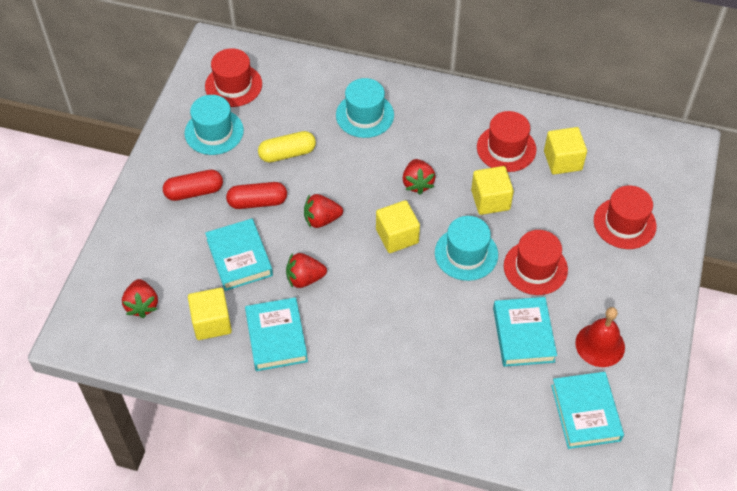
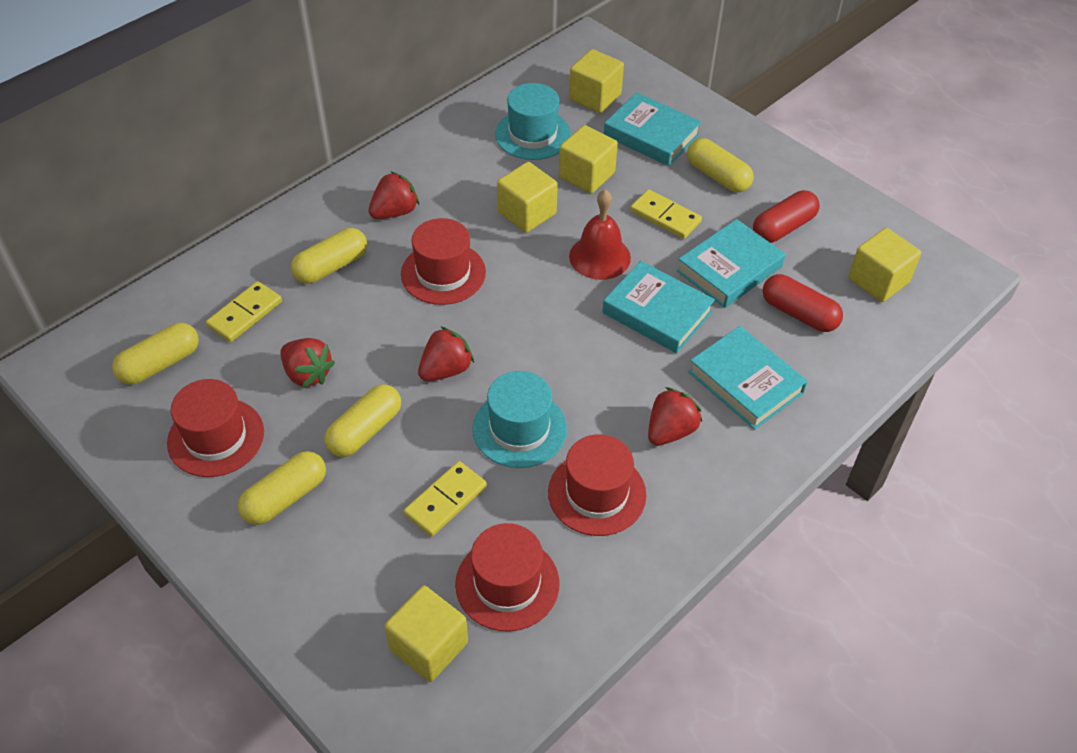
turquoise hat: 3 -> 2
yellow capsule: 1 -> 5
yellow cube: 4 -> 5
yellow domino: 0 -> 3

